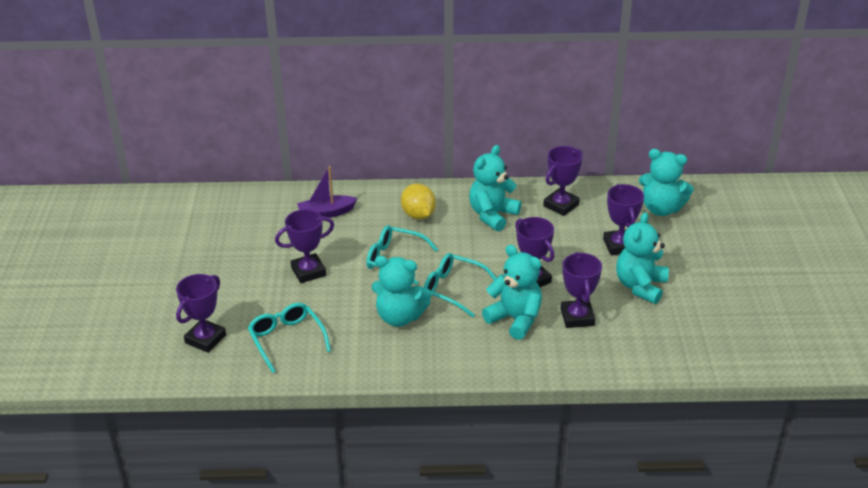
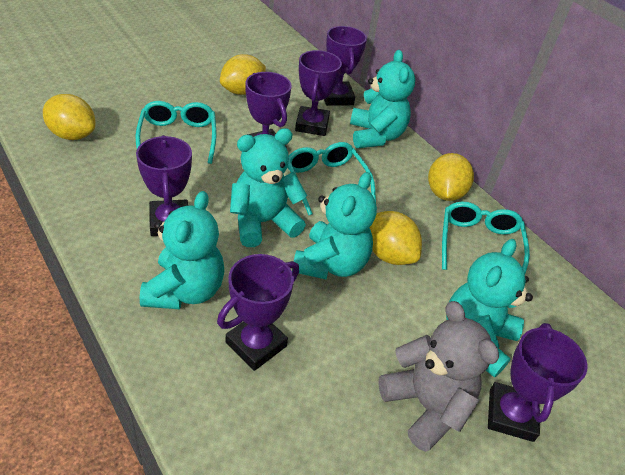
grey teddy bear: 0 -> 1
purple boat: 1 -> 0
yellow lemon: 1 -> 4

